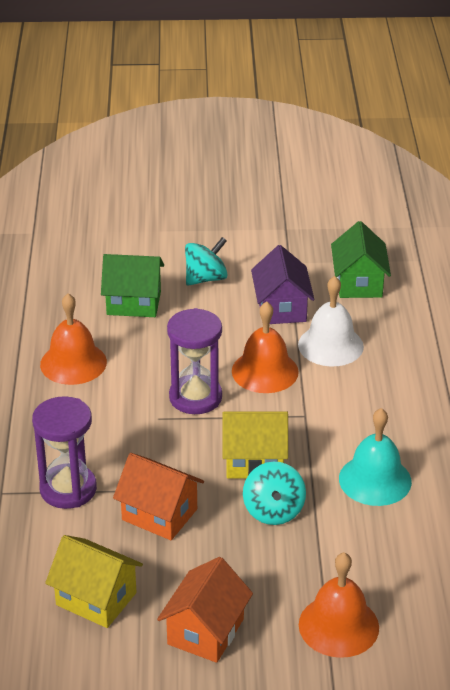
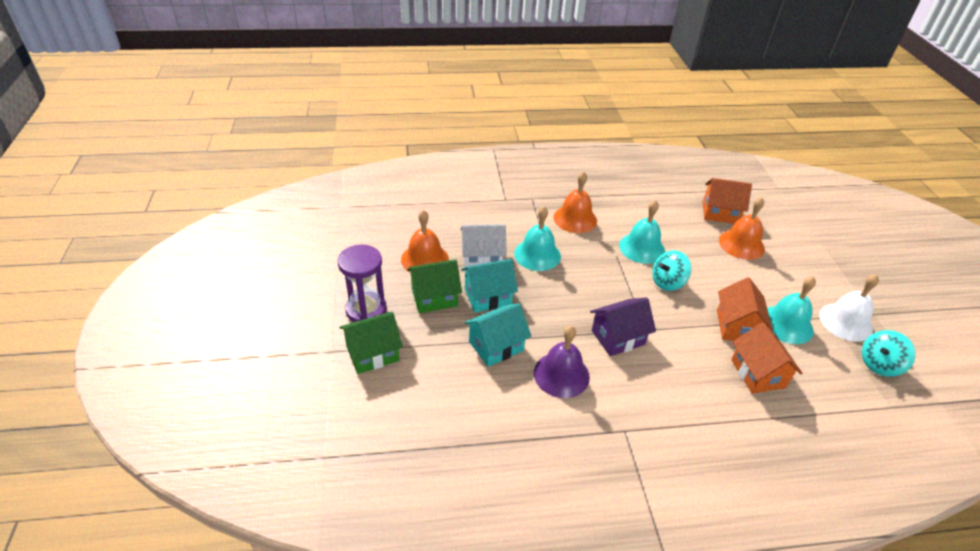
orange house: 2 -> 3
purple bell: 0 -> 1
purple hourglass: 2 -> 1
turquoise bell: 1 -> 3
turquoise house: 0 -> 2
white house: 0 -> 1
yellow house: 2 -> 0

